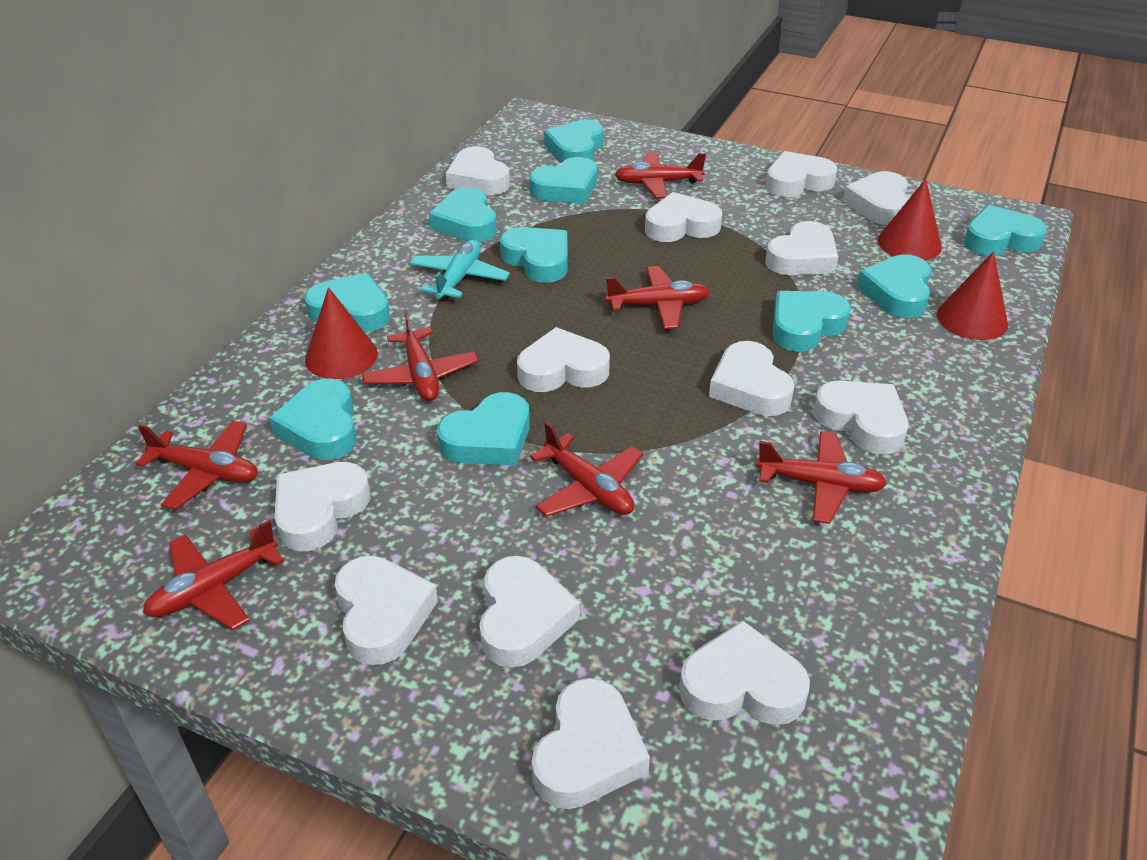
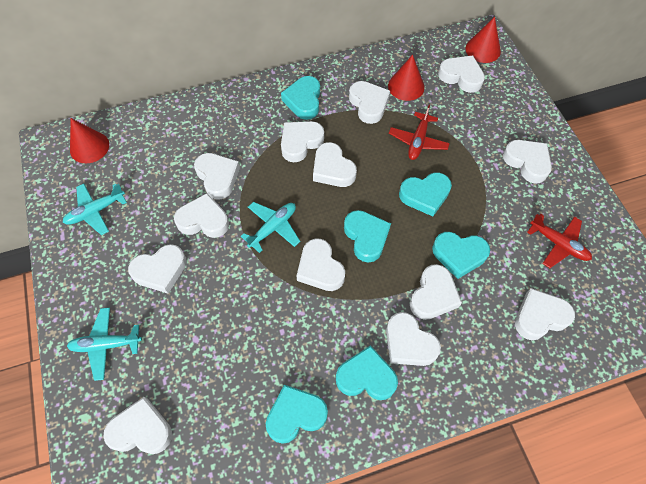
red plane: 7 -> 2
turquoise heart: 10 -> 6
turquoise plane: 1 -> 3

